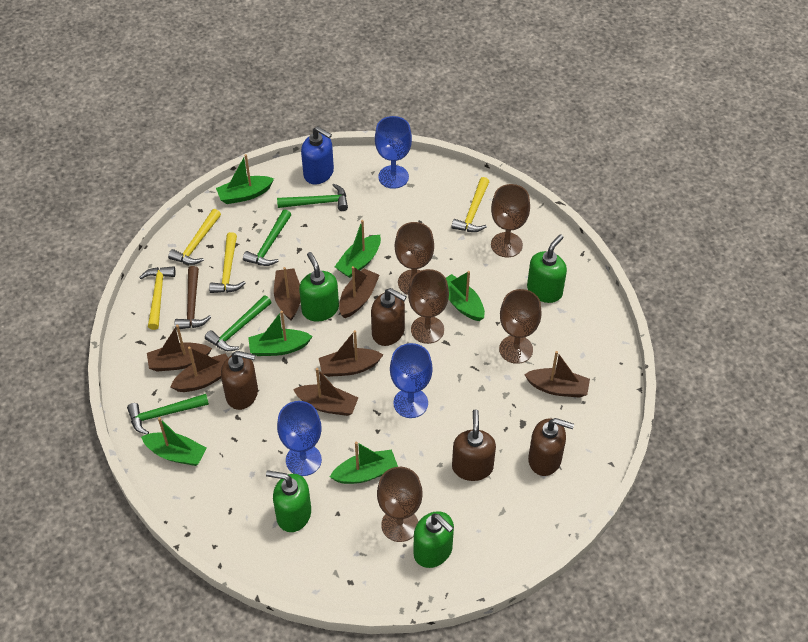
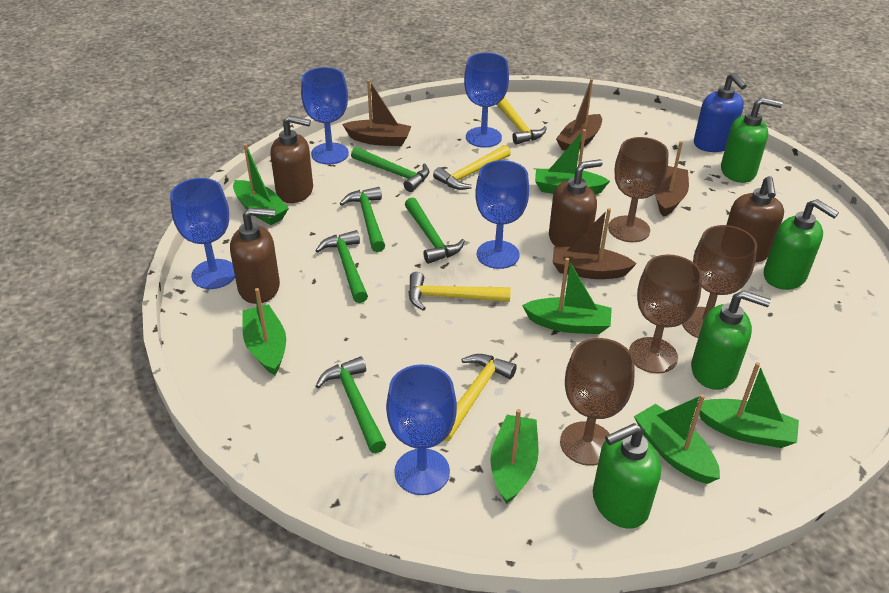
blue goblet: 3 -> 5
brown boat: 7 -> 4
brown goblet: 5 -> 4
brown hammer: 1 -> 0
green boat: 6 -> 7
green hammer: 4 -> 5

